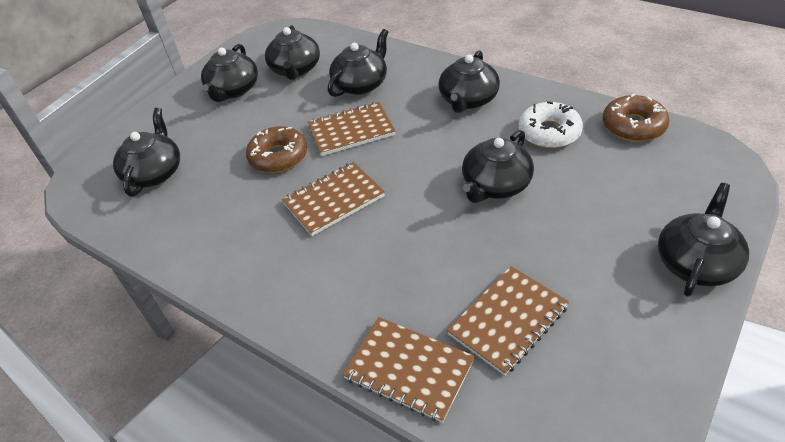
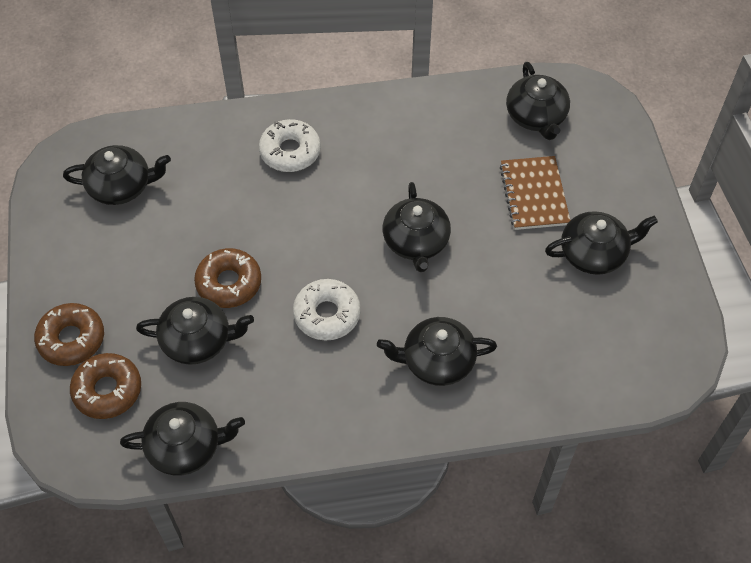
brown donut: 2 -> 3
brown notebook: 4 -> 1
white donut: 1 -> 2

